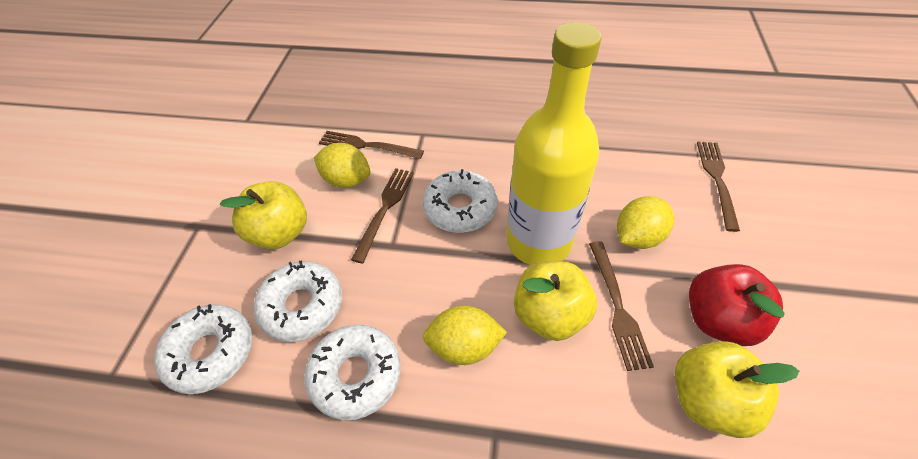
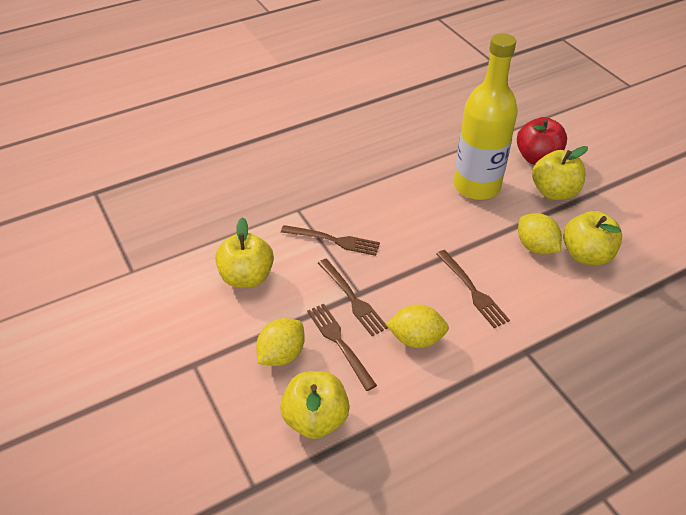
white donut: 4 -> 0
yellow apple: 3 -> 4

